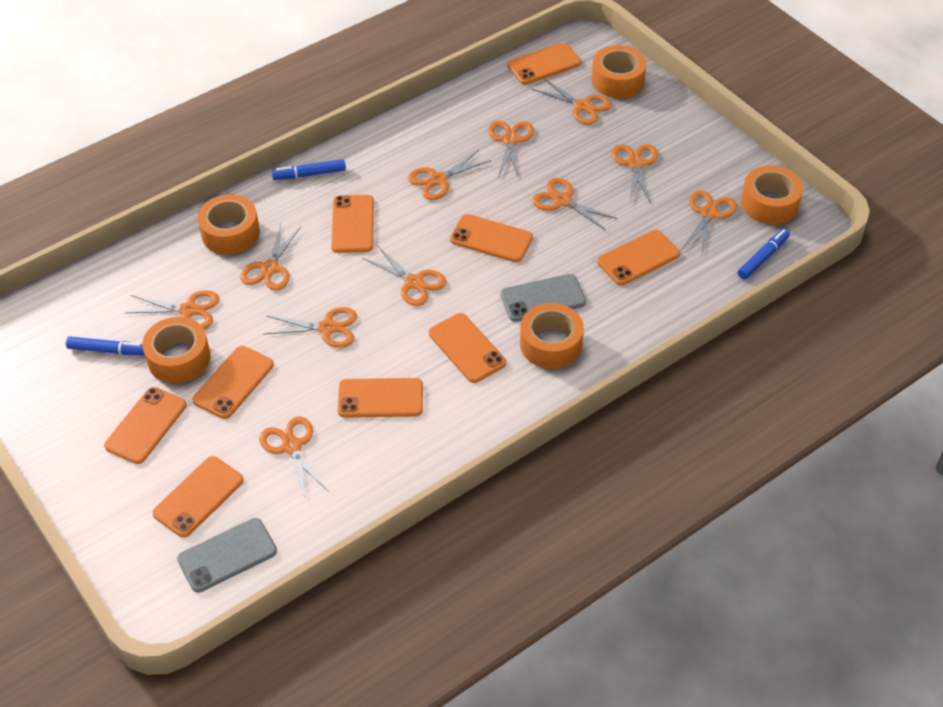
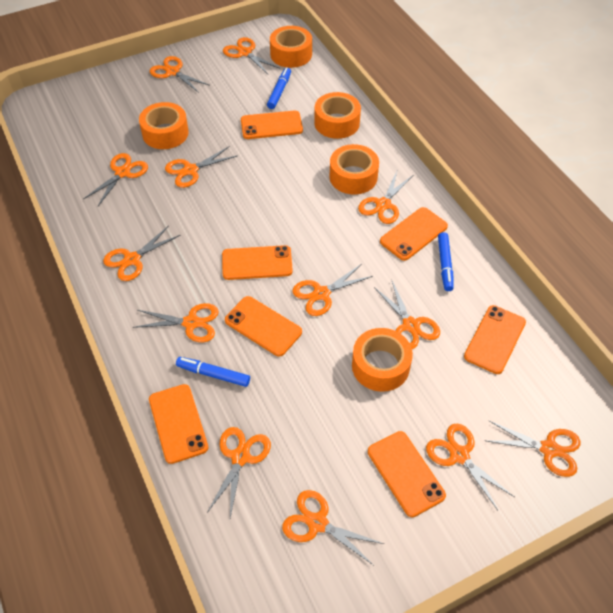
grey phone: 2 -> 0
orange phone: 9 -> 7
orange scissors: 11 -> 13

